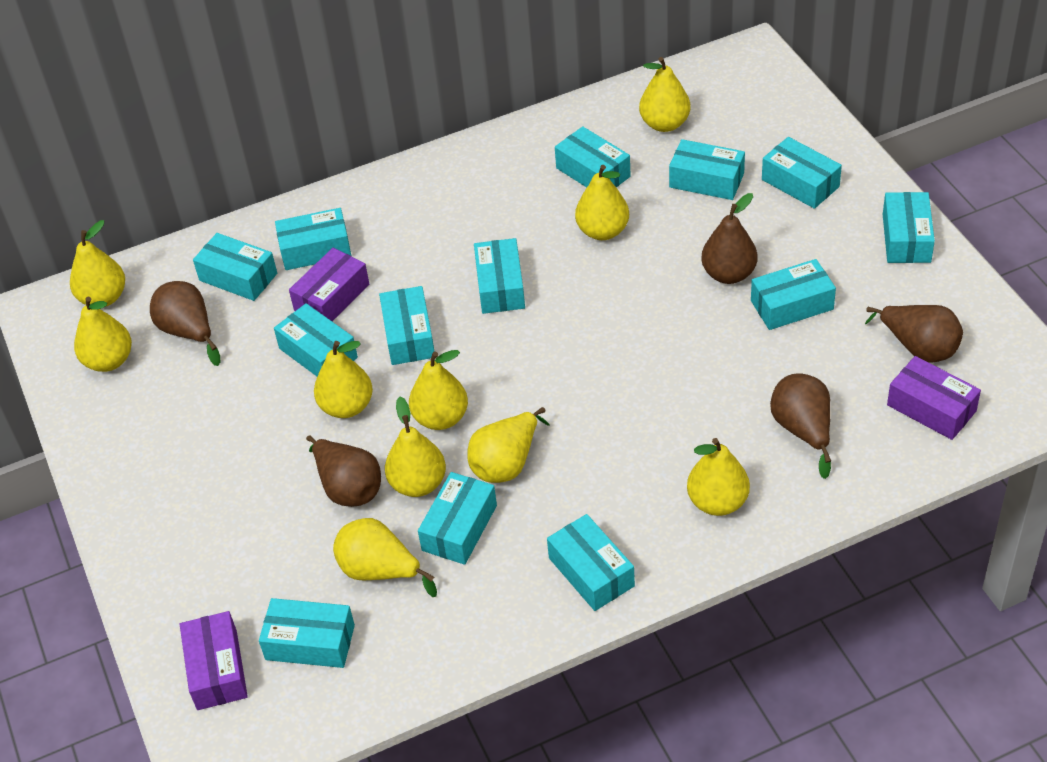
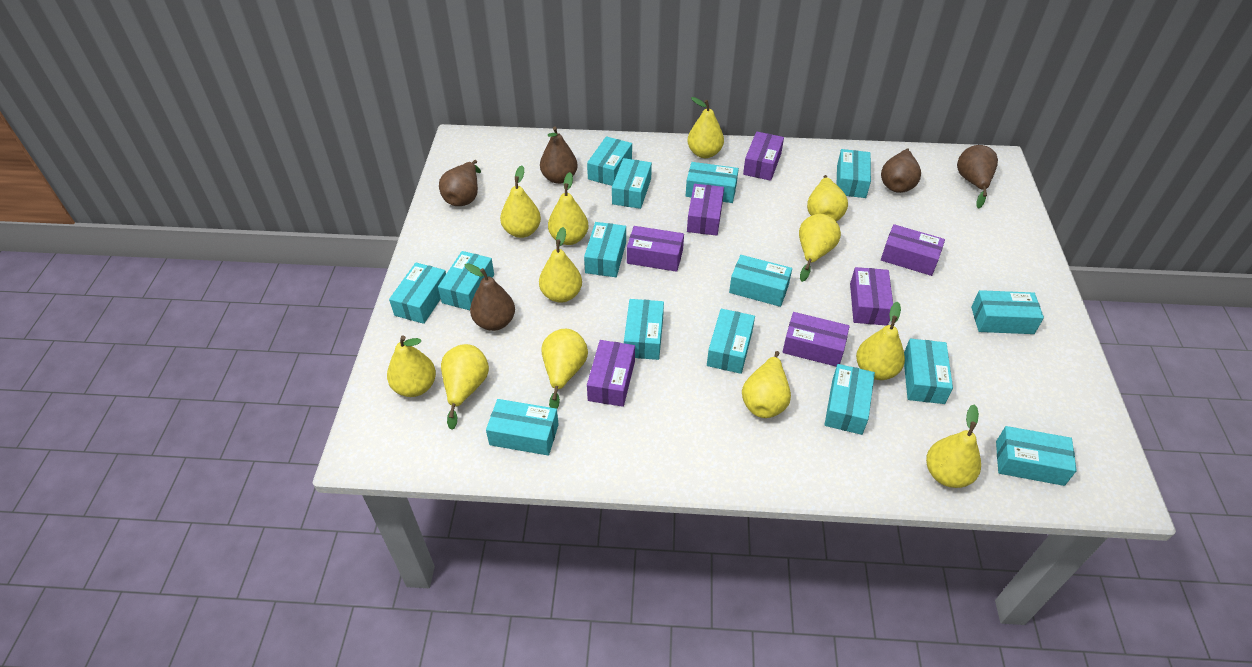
purple box: 3 -> 7
turquoise box: 13 -> 15
yellow pear: 10 -> 12

